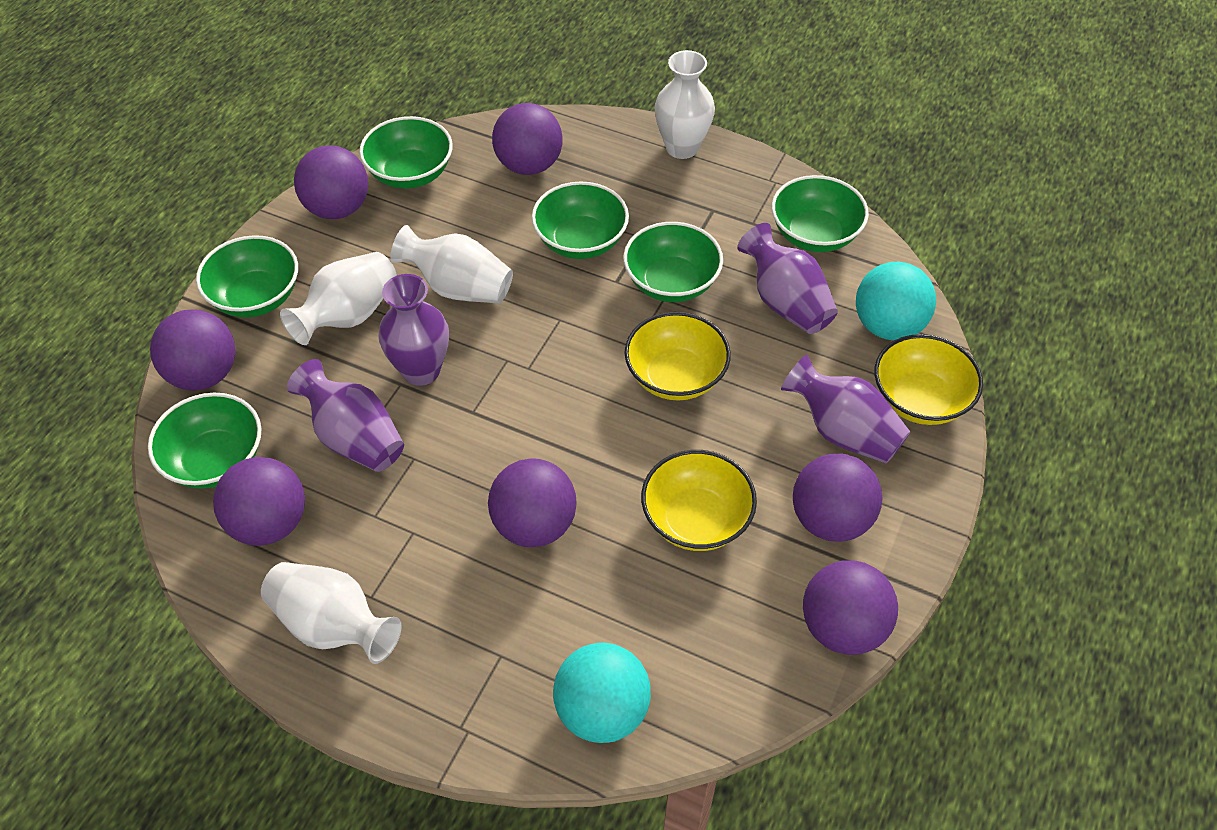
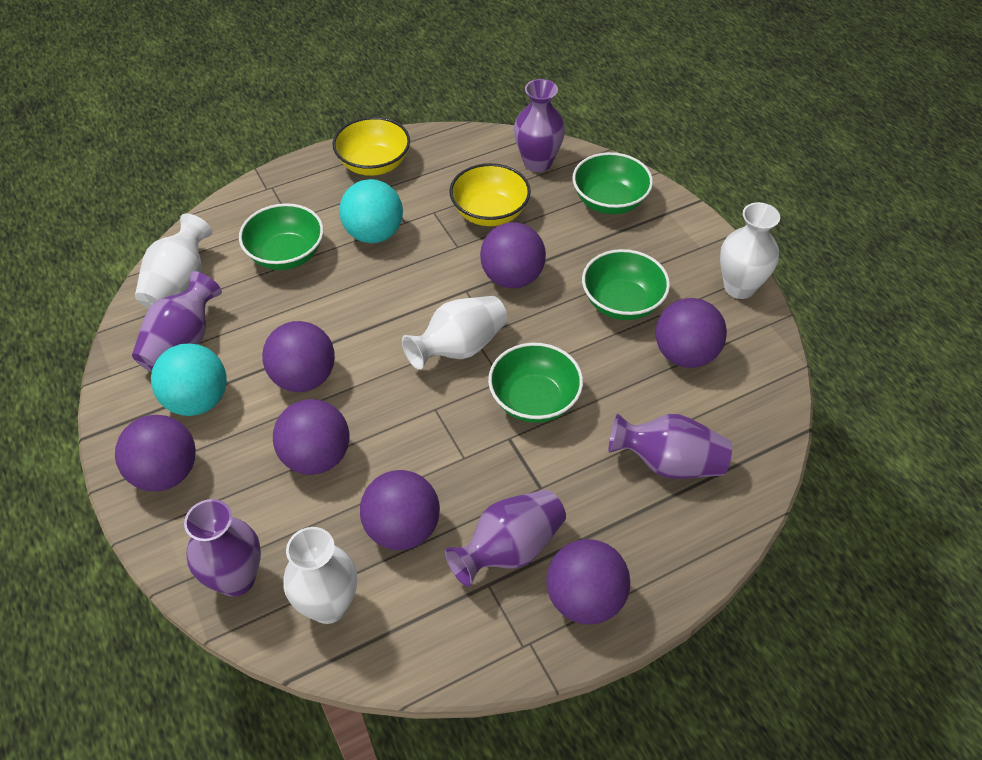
green bowl: 6 -> 4
purple vase: 4 -> 5
yellow bowl: 3 -> 2

